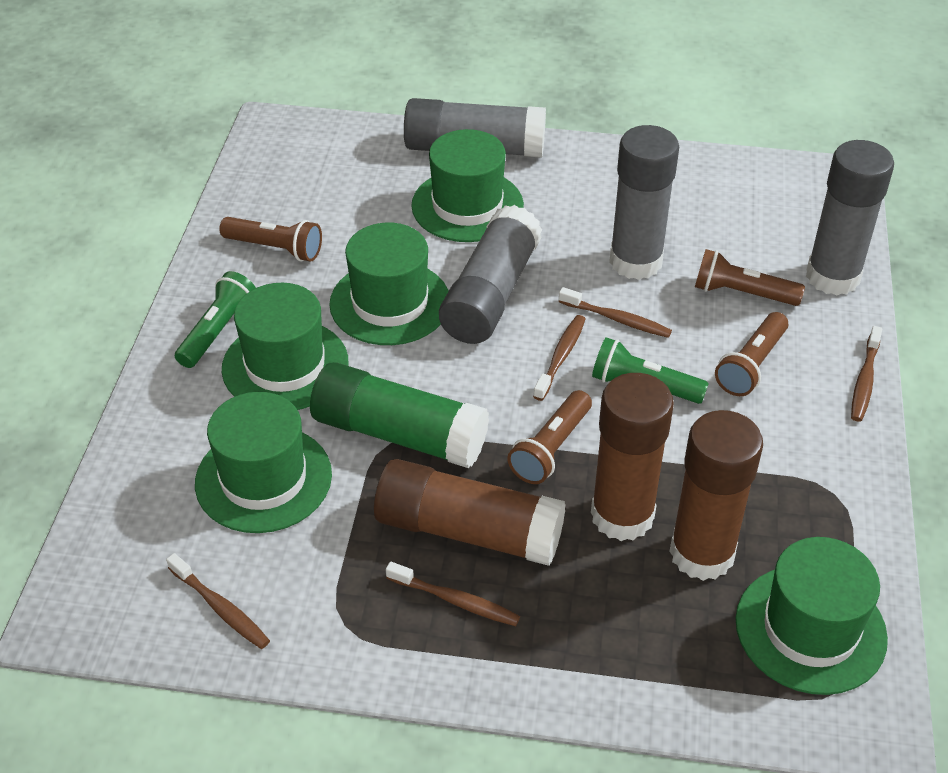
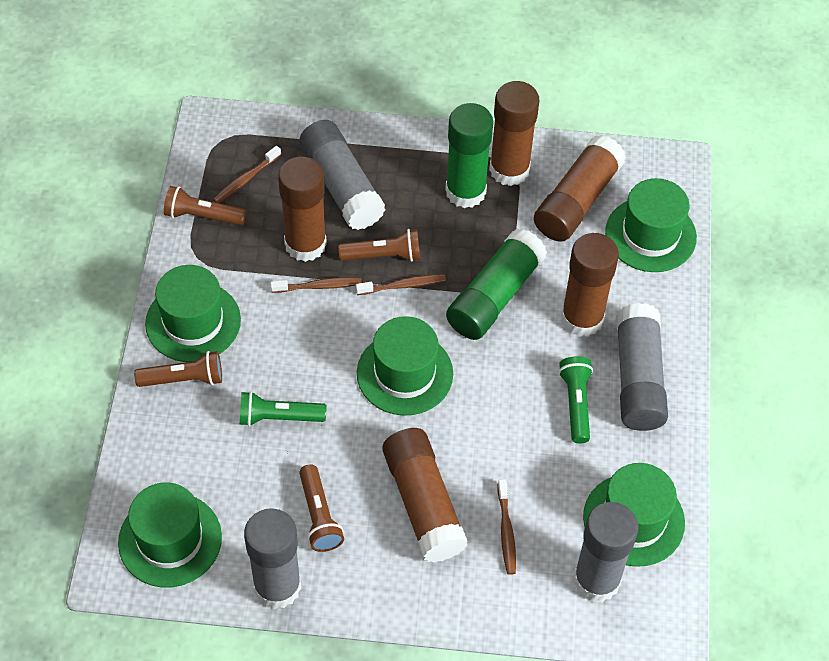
brown glue stick: 3 -> 5
brown toothbrush: 5 -> 4
green glue stick: 1 -> 2

